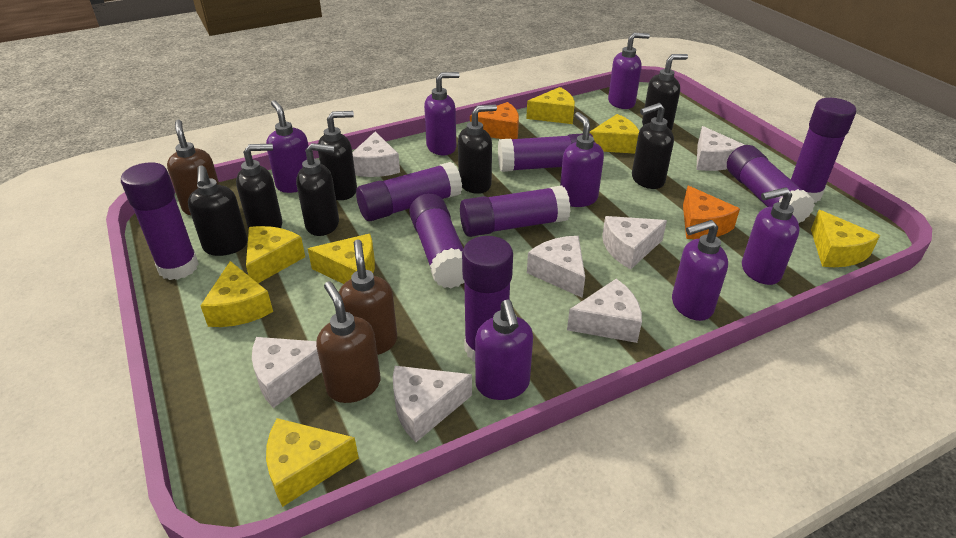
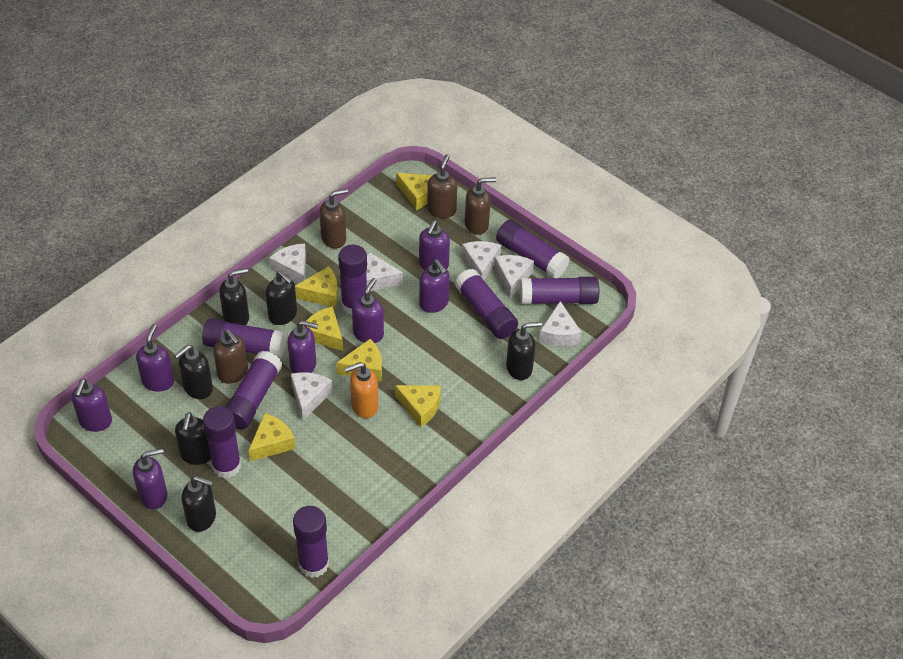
black soap dispenser: 7 -> 6
brown soap dispenser: 3 -> 4
orange cheese: 2 -> 0
orange soap dispenser: 0 -> 1
white cheese: 7 -> 6
yellow cheese: 7 -> 6

